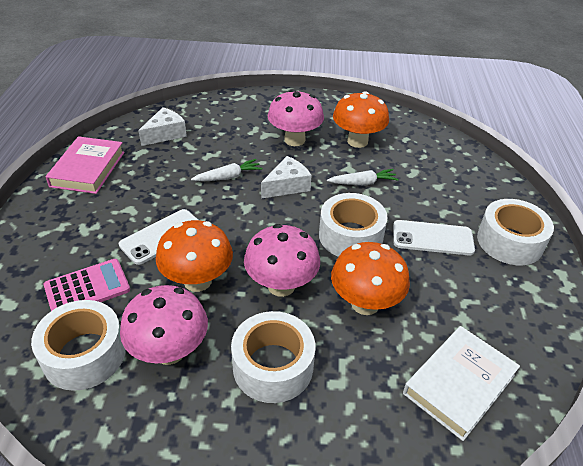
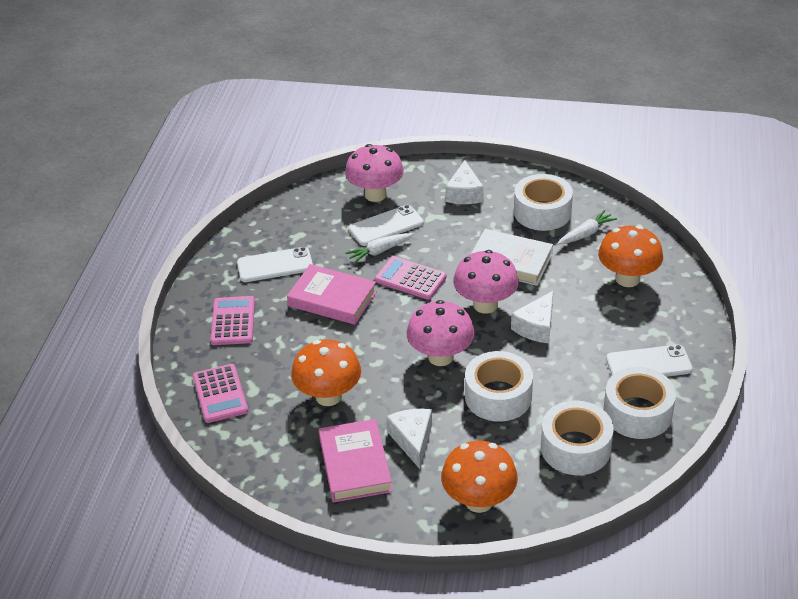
pink book: 1 -> 2
pink calculator: 1 -> 3
white cheese: 2 -> 3
white phone: 2 -> 3

